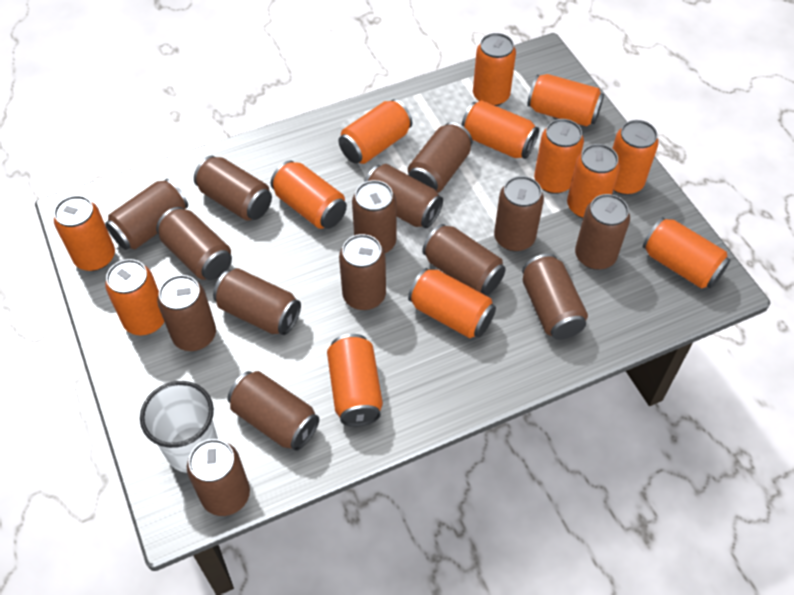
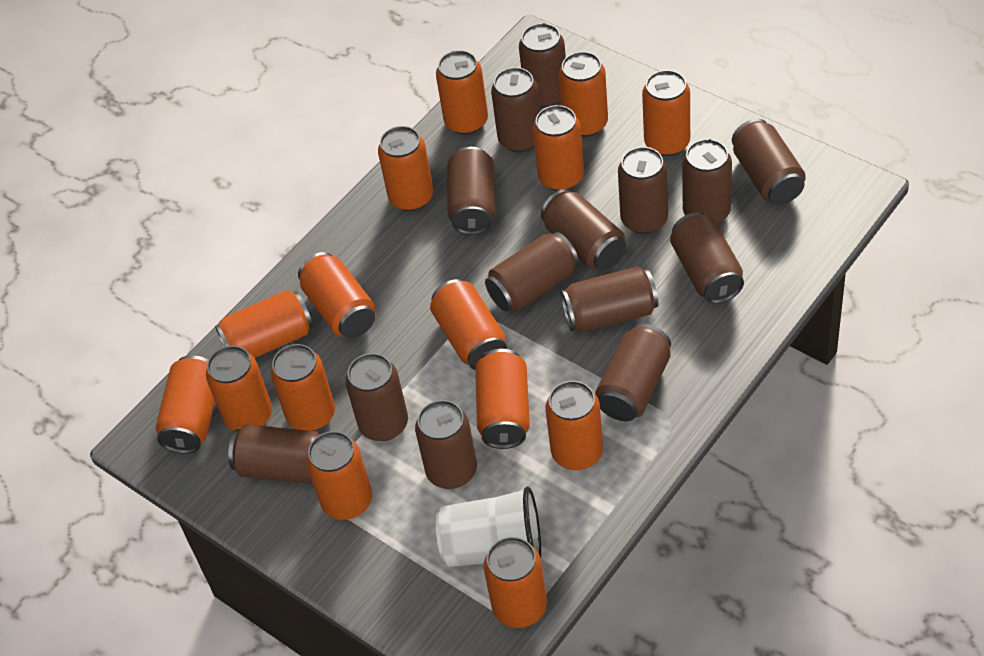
brown can: 15 -> 14
orange can: 13 -> 15

